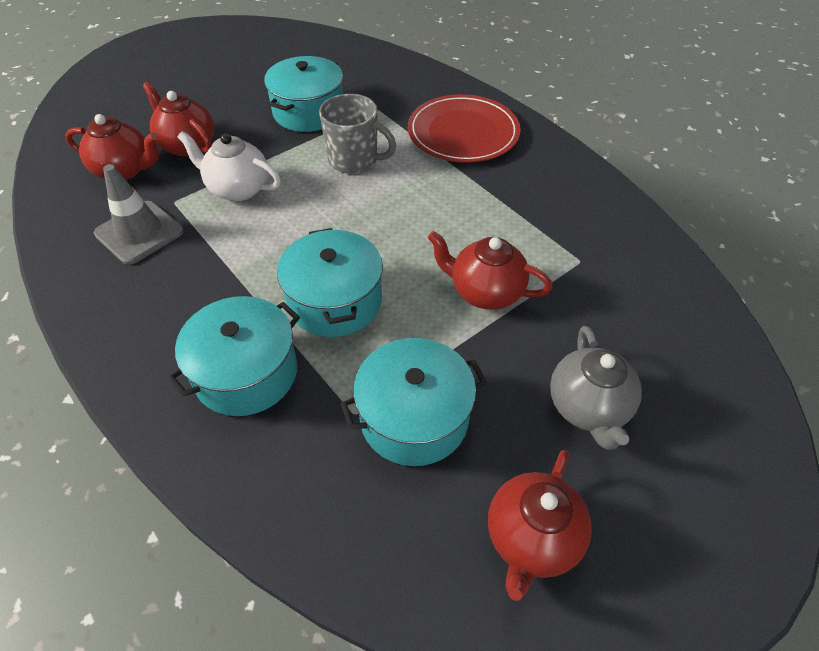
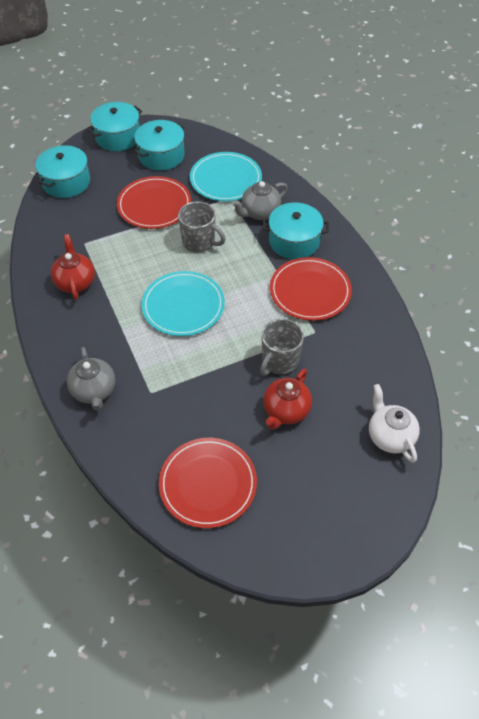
grey mug: 1 -> 2
grey teapot: 1 -> 2
grey traffic cone: 1 -> 0
red plate: 1 -> 3
red teapot: 4 -> 2
turquoise plate: 0 -> 2

